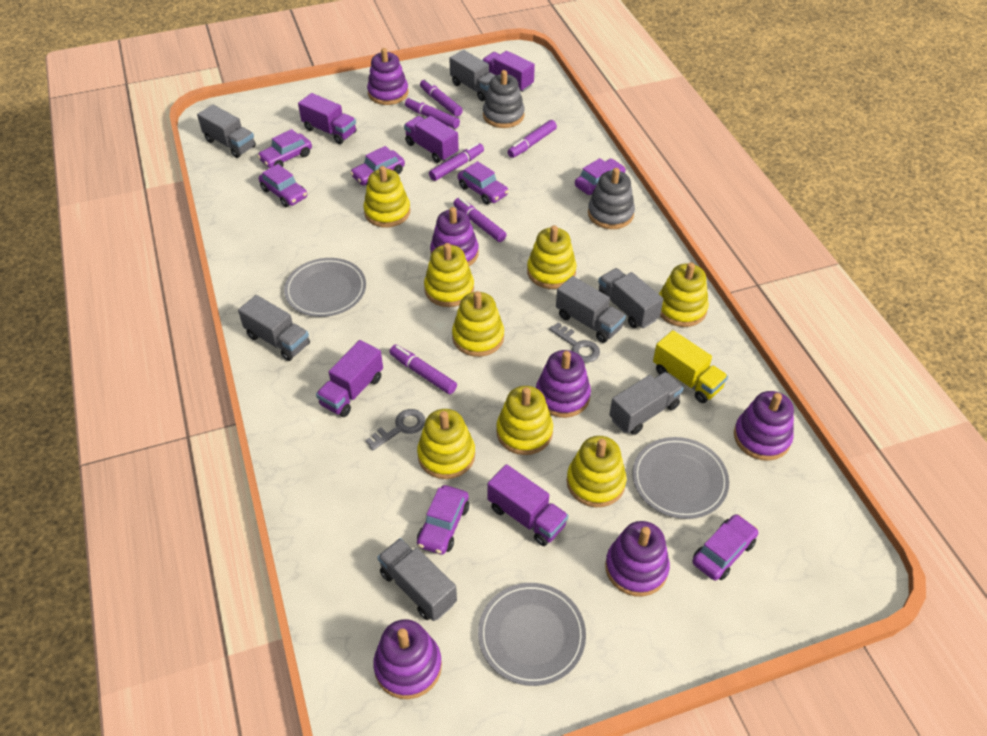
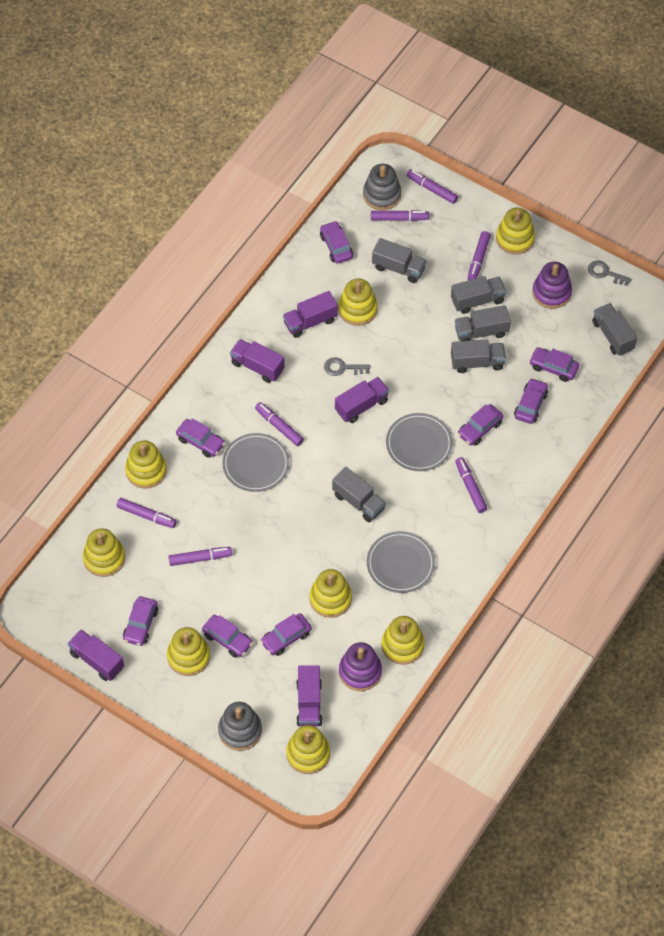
grey truck: 7 -> 6
purple car: 7 -> 8
purple marker: 6 -> 7
purple stacking toy: 6 -> 2
yellow truck: 1 -> 0

